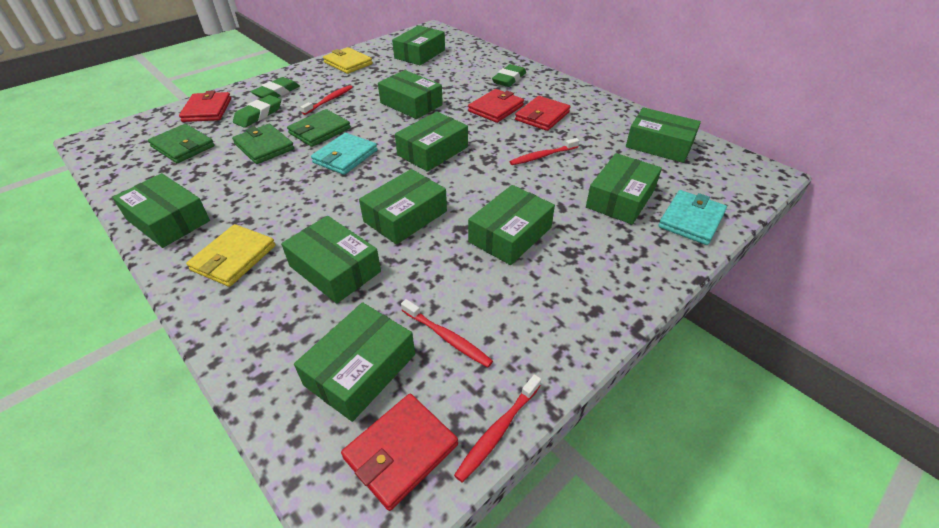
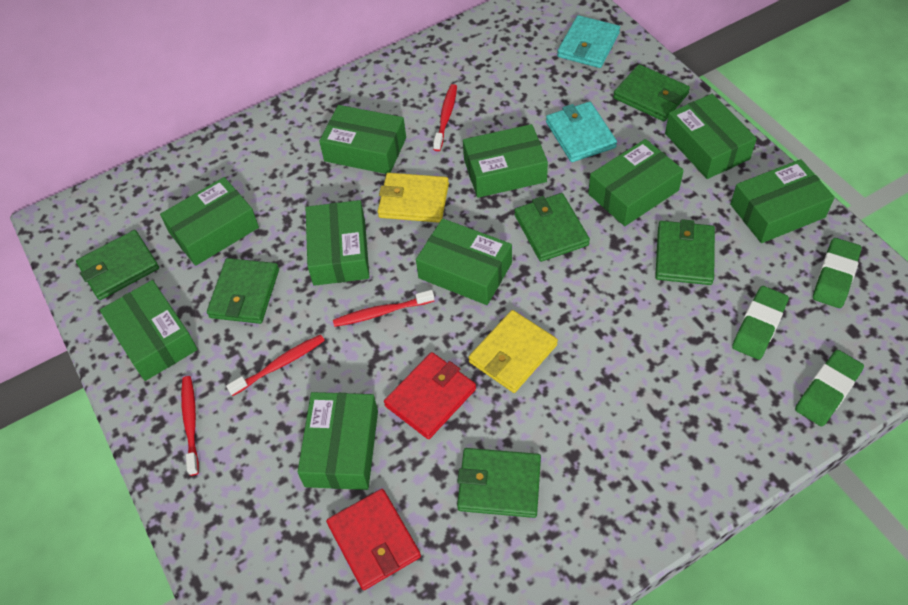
green wallet: 3 -> 6
red wallet: 4 -> 2

